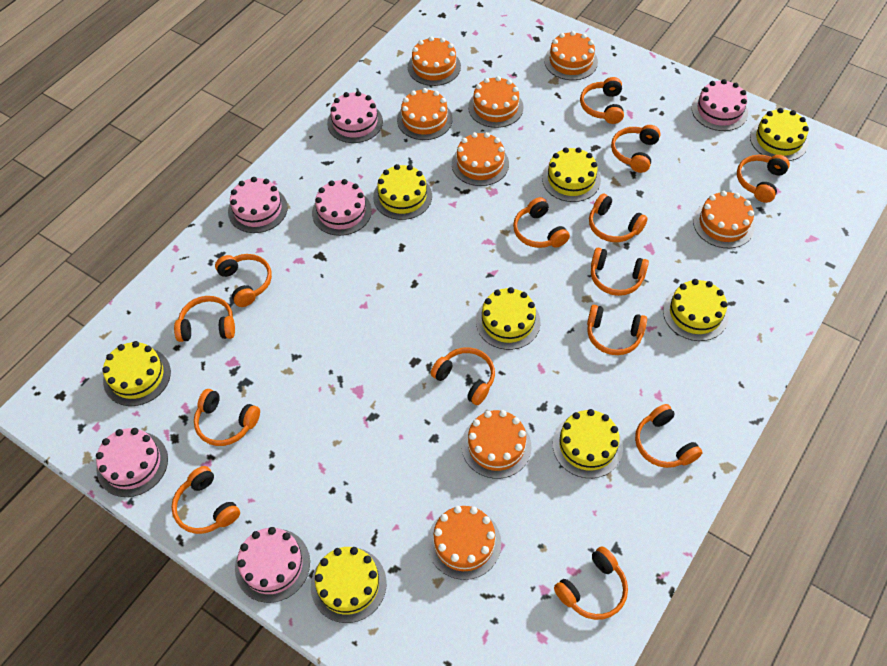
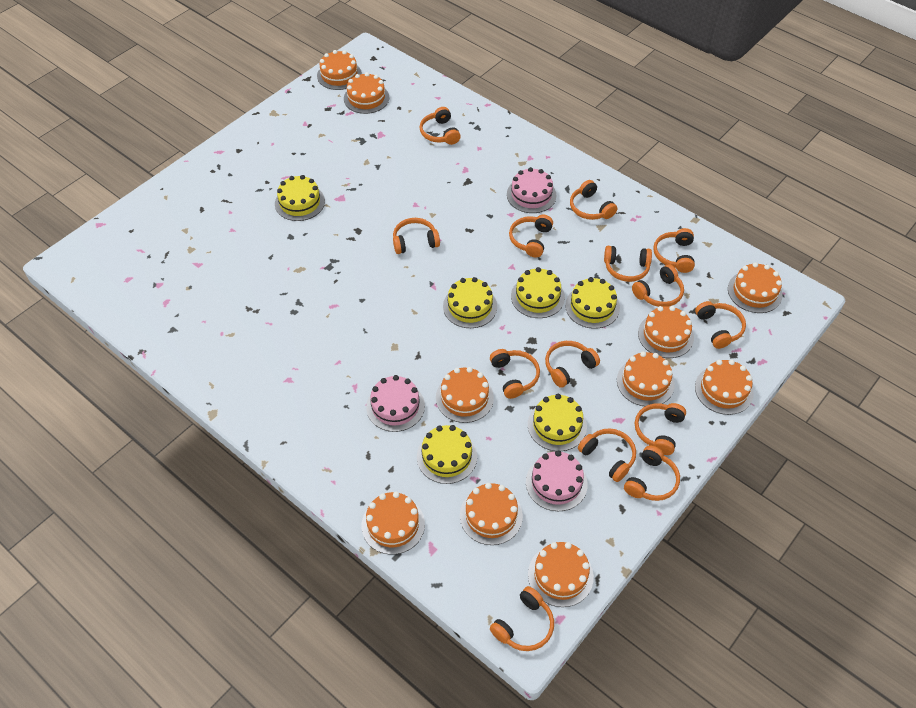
orange cake: 8 -> 10
pink cake: 6 -> 3
yellow cake: 8 -> 6

